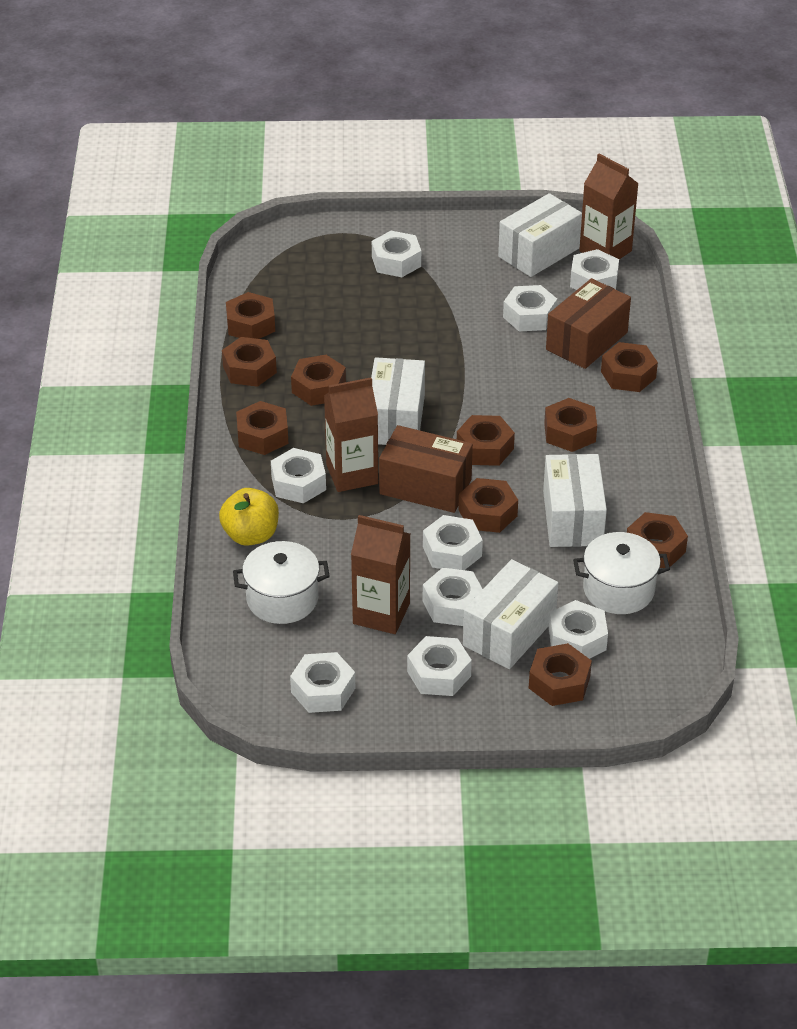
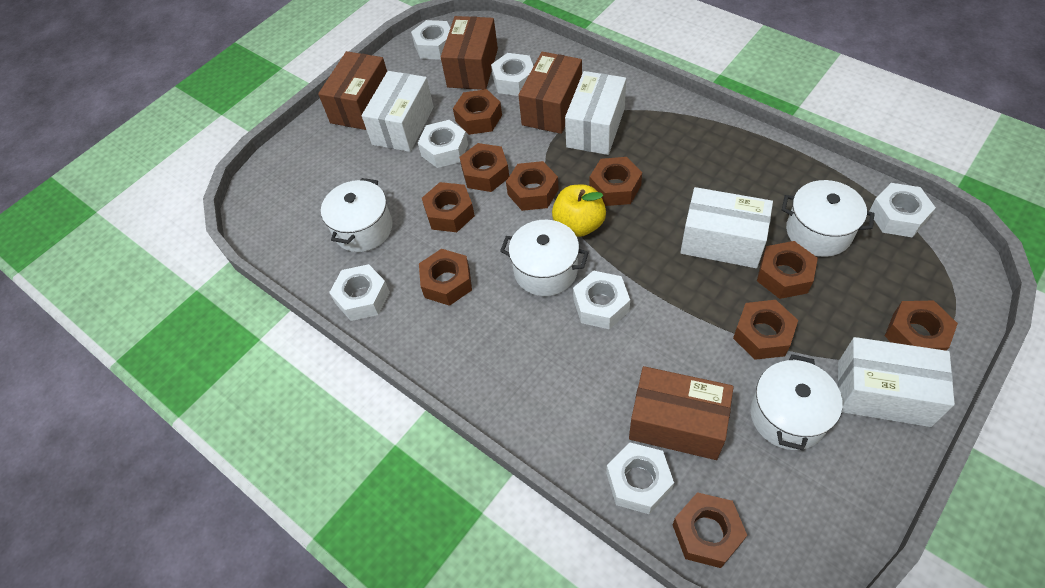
brown box: 2 -> 4
brown carton: 3 -> 0
white nut: 9 -> 7
white pot: 2 -> 4

